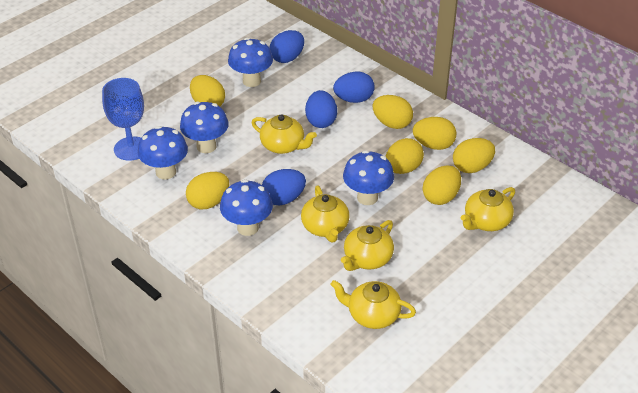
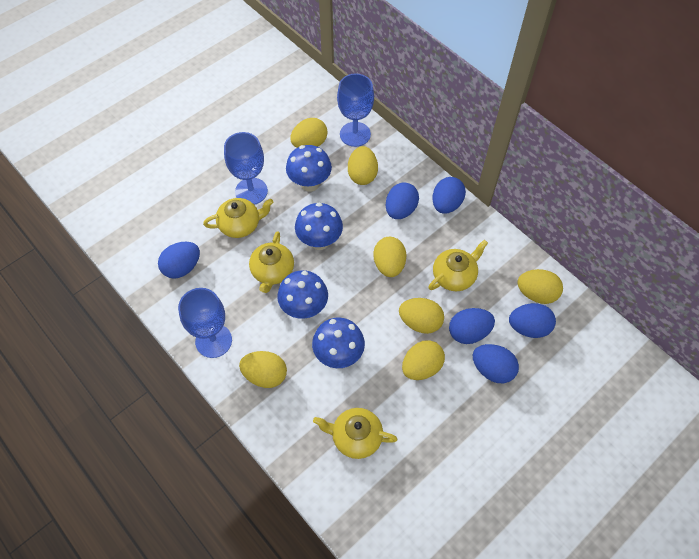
blue egg: 4 -> 6
blue goblet: 1 -> 3
blue mushroom: 5 -> 4
yellow teapot: 5 -> 4

